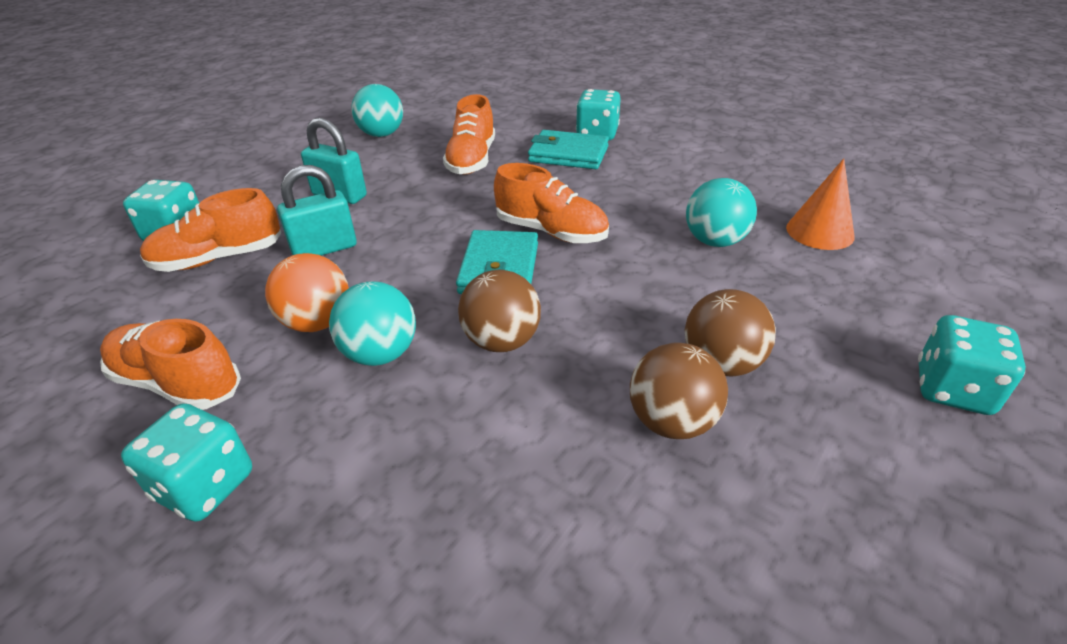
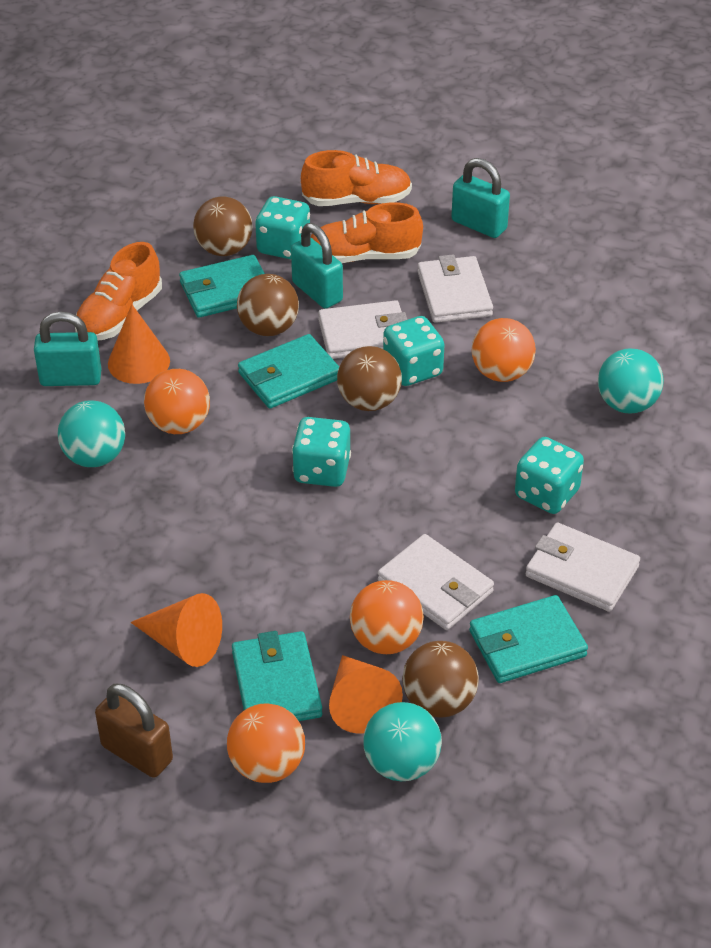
brown ball: 3 -> 4
brown padlock: 0 -> 1
orange ball: 1 -> 4
orange cone: 1 -> 3
orange shoe: 4 -> 3
turquoise padlock: 2 -> 3
turquoise wallet: 2 -> 4
white wallet: 0 -> 4

